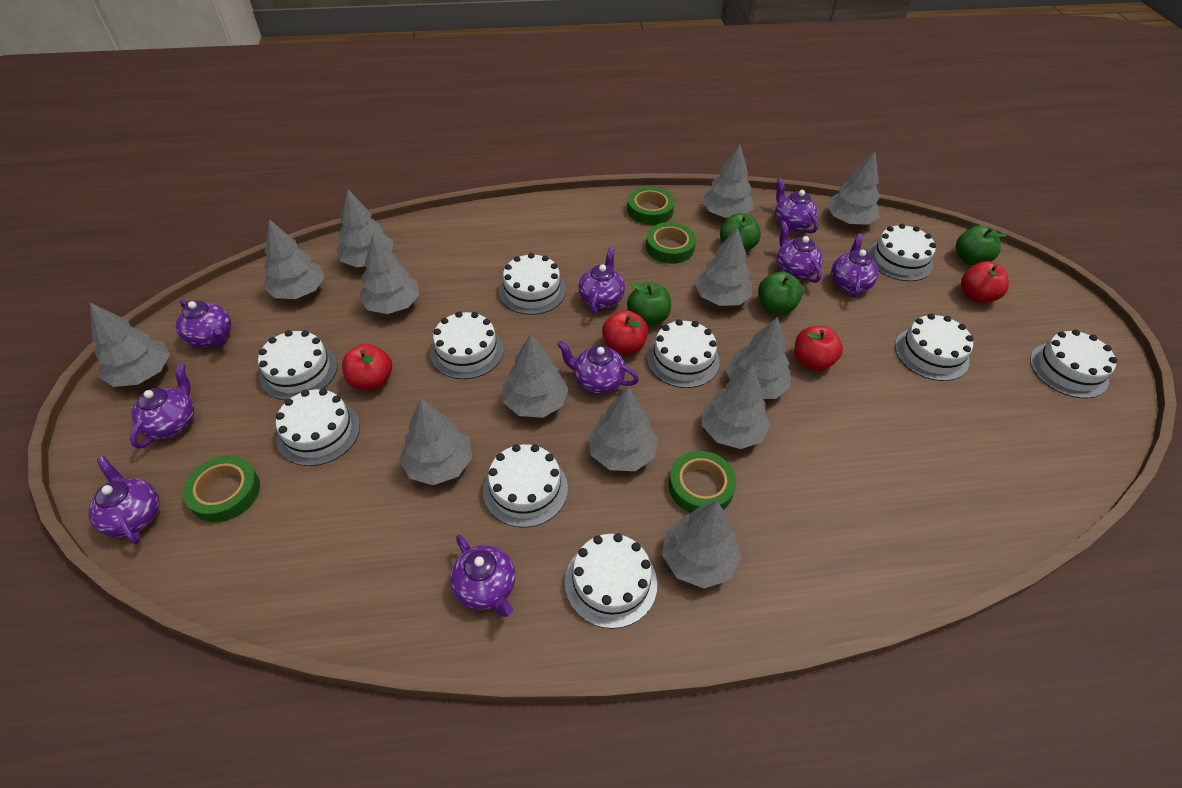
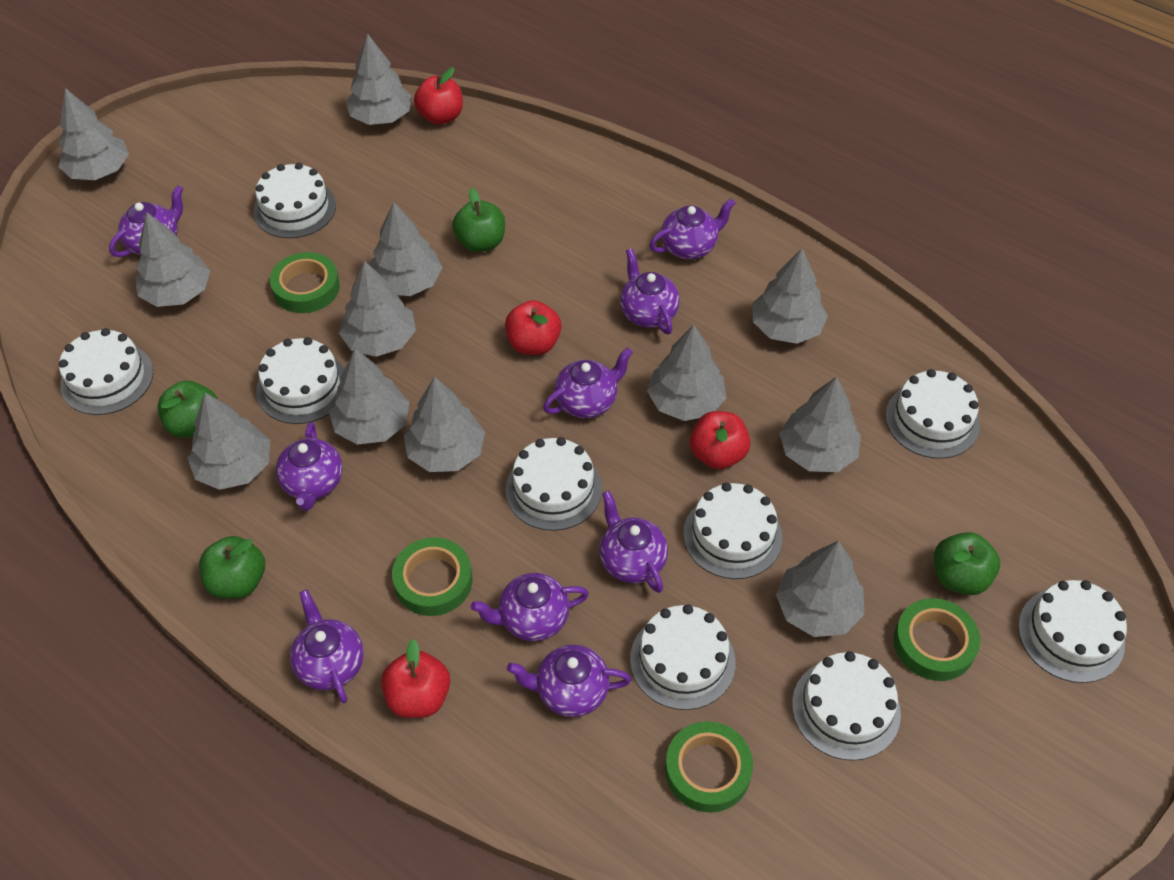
grey tree: 13 -> 12
white cake: 10 -> 9

